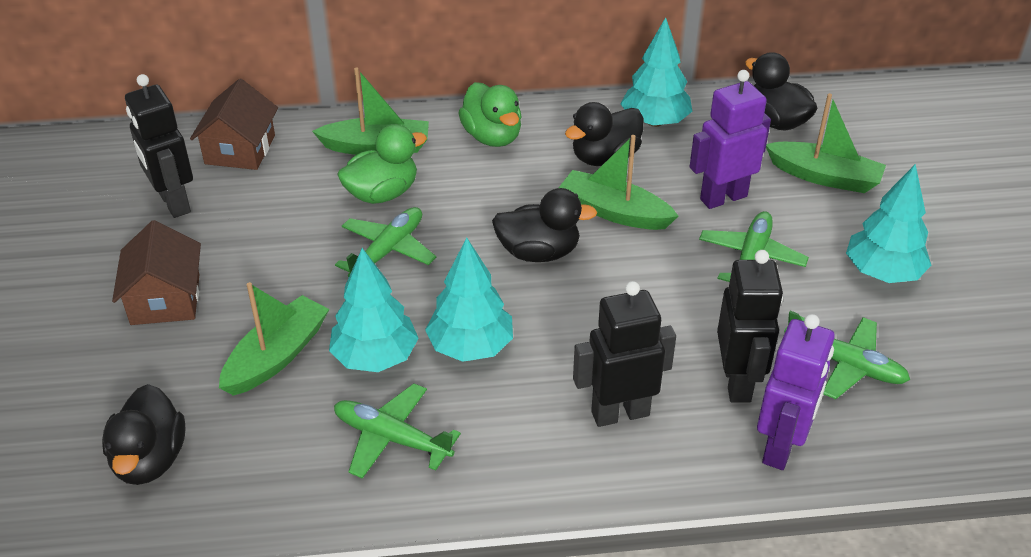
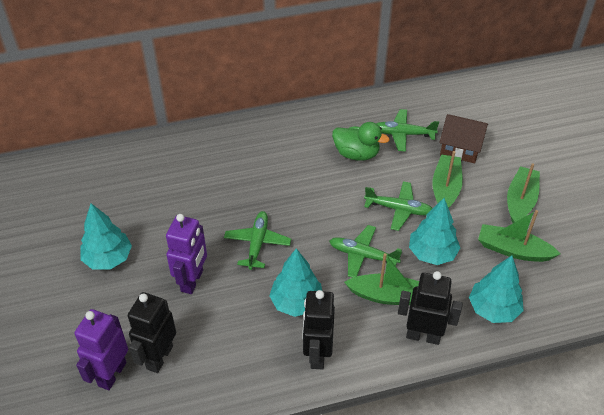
black duck: 4 -> 0
brown house: 2 -> 1
green duck: 2 -> 1

